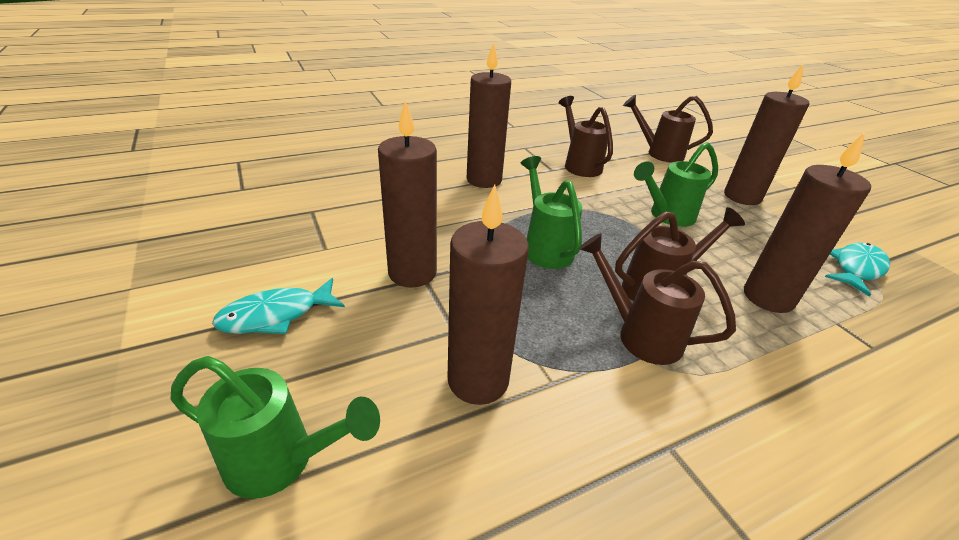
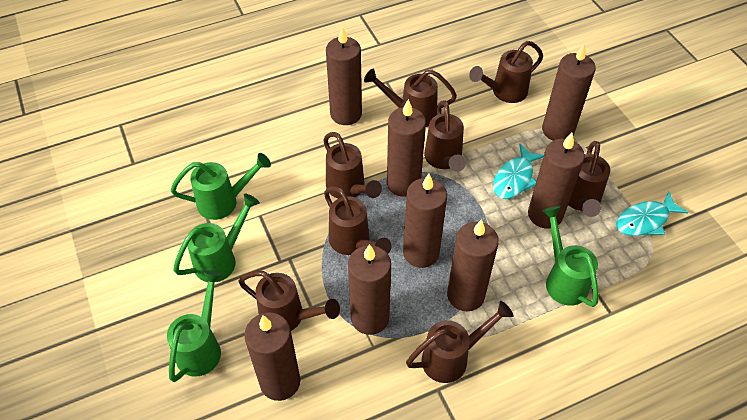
brown candle: 5 -> 8
brown watering can: 4 -> 8
green watering can: 3 -> 4

